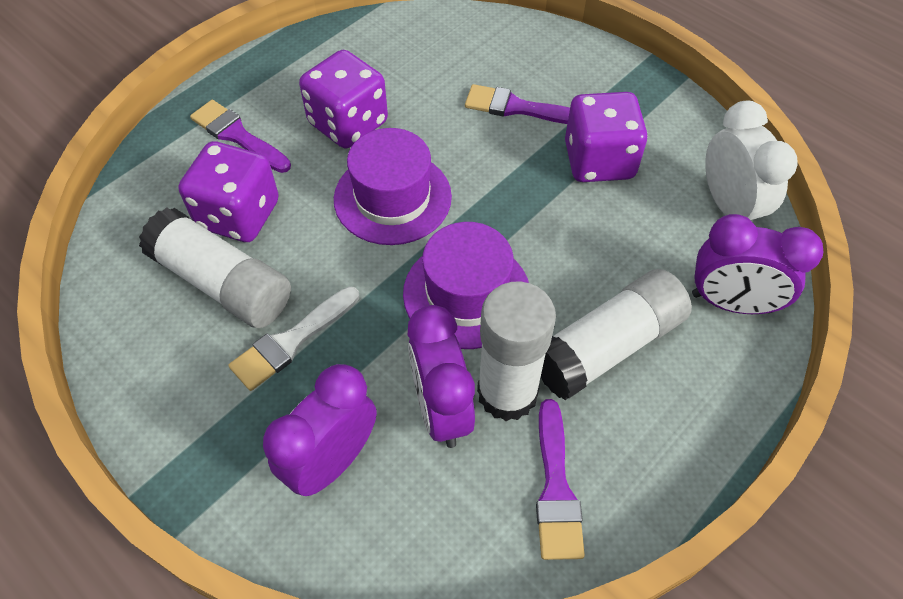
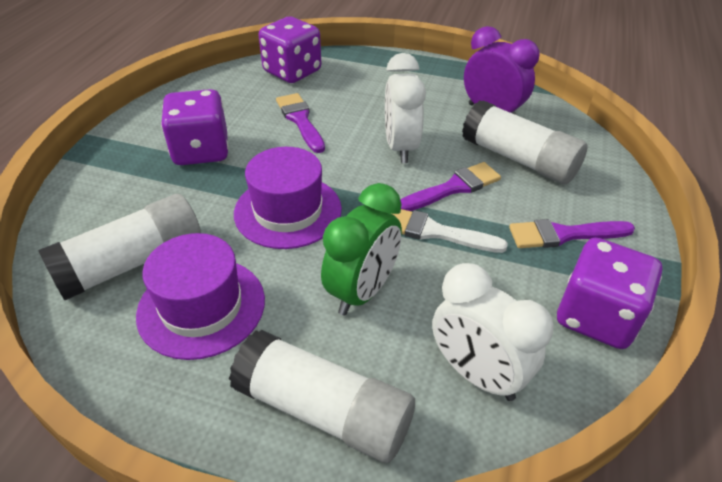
green clock: 0 -> 1
purple clock: 3 -> 1
white clock: 1 -> 2

